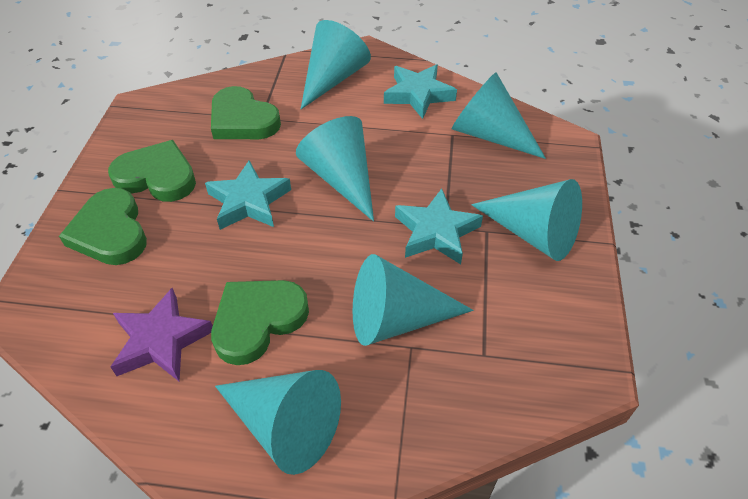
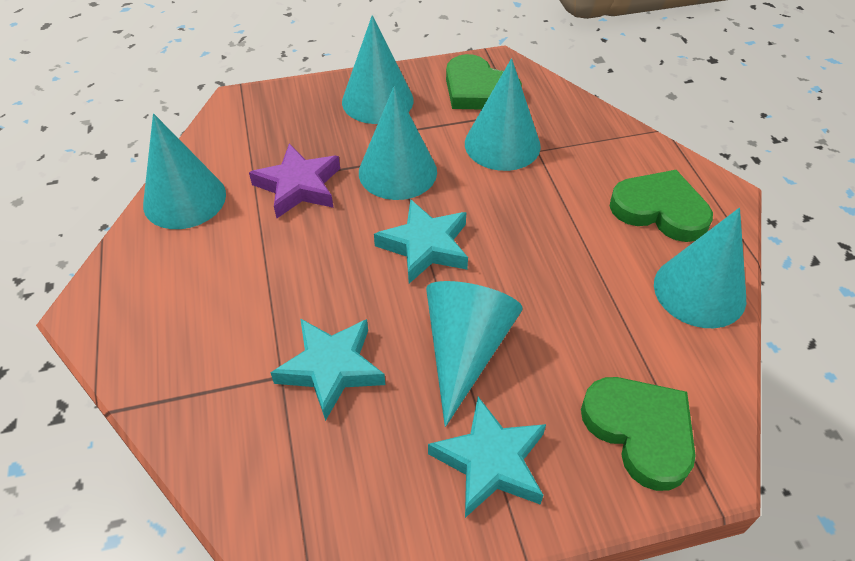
green heart: 4 -> 3

